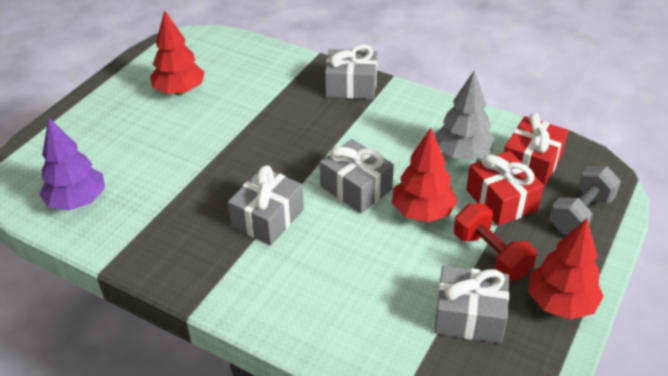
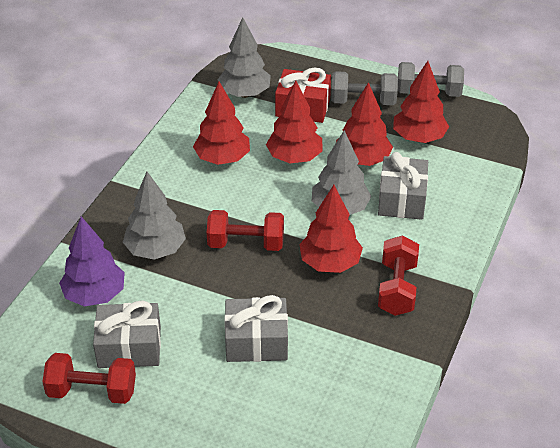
grey dumbbell: 1 -> 2
grey gift: 4 -> 3
grey tree: 1 -> 3
red dumbbell: 1 -> 3
red gift: 2 -> 1
red tree: 3 -> 5

